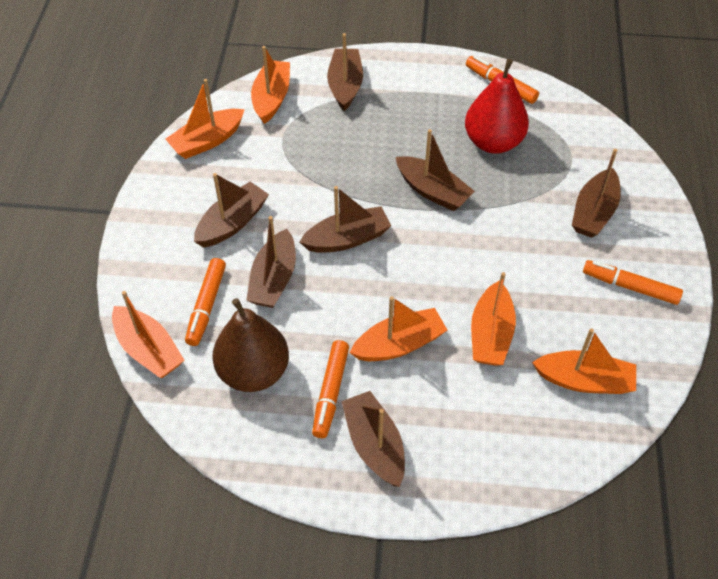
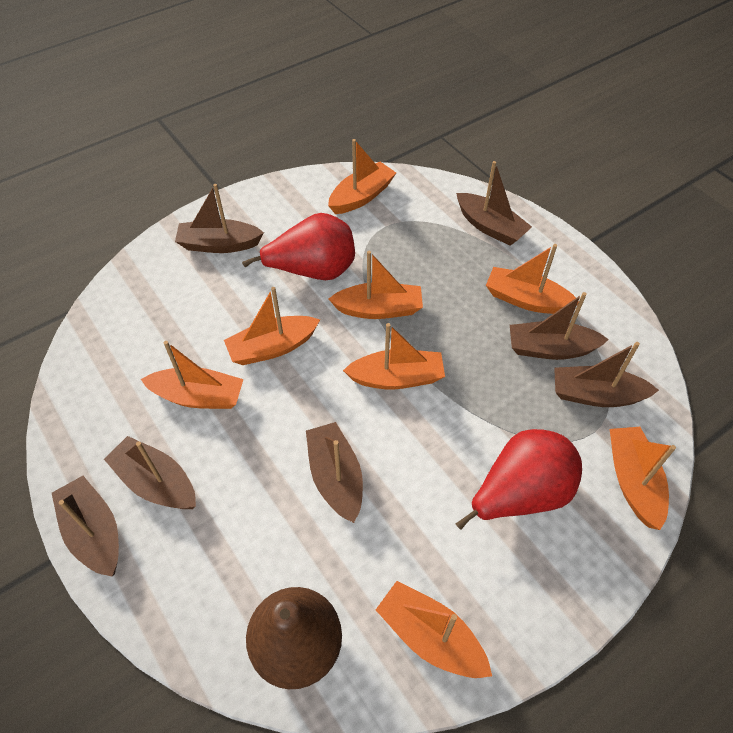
orange boat: 6 -> 8
orange marker: 4 -> 0
red pear: 1 -> 2

